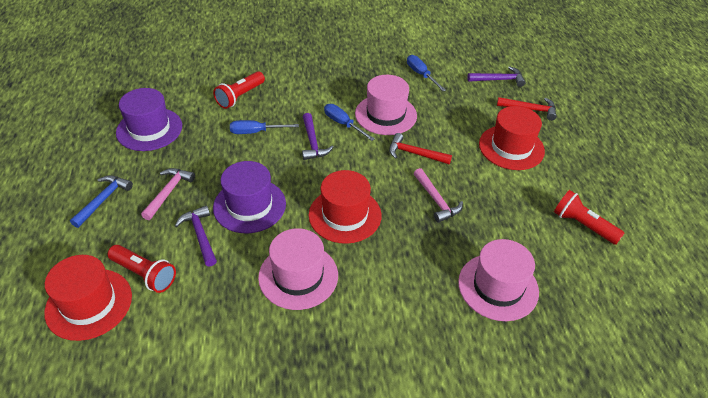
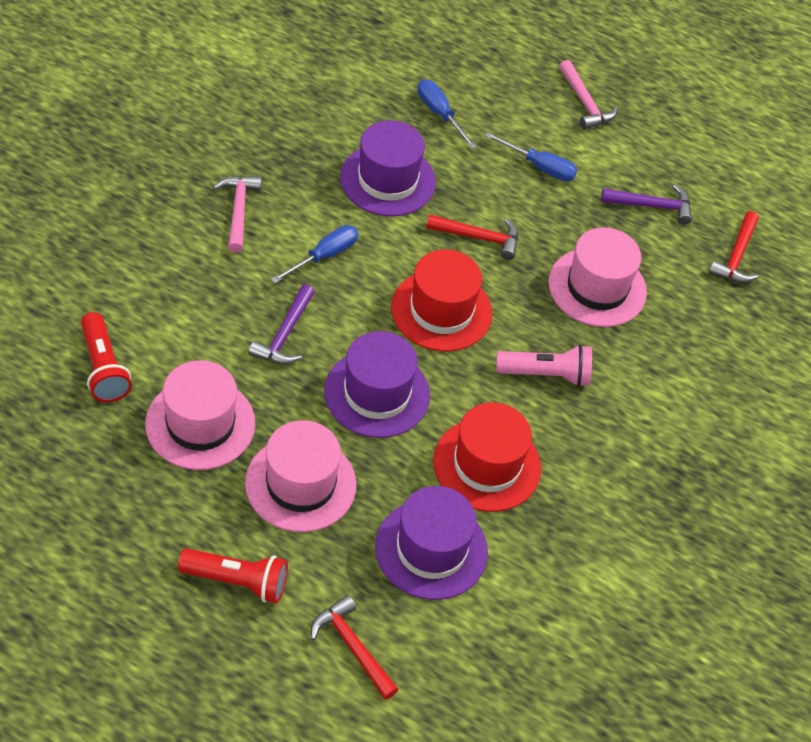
blue hammer: 1 -> 0
pink flashlight: 0 -> 1
purple hammer: 3 -> 2
purple hat: 2 -> 3
red flashlight: 3 -> 2
red hammer: 2 -> 3
red hat: 3 -> 2

